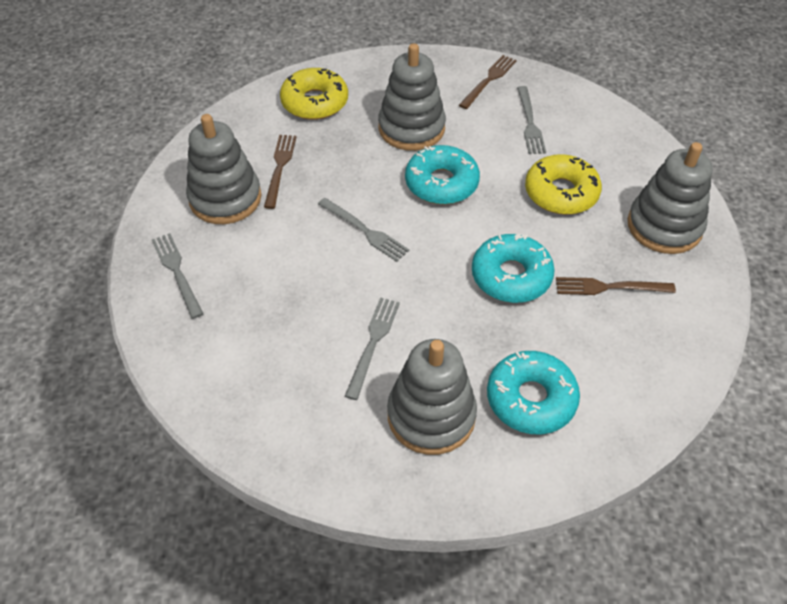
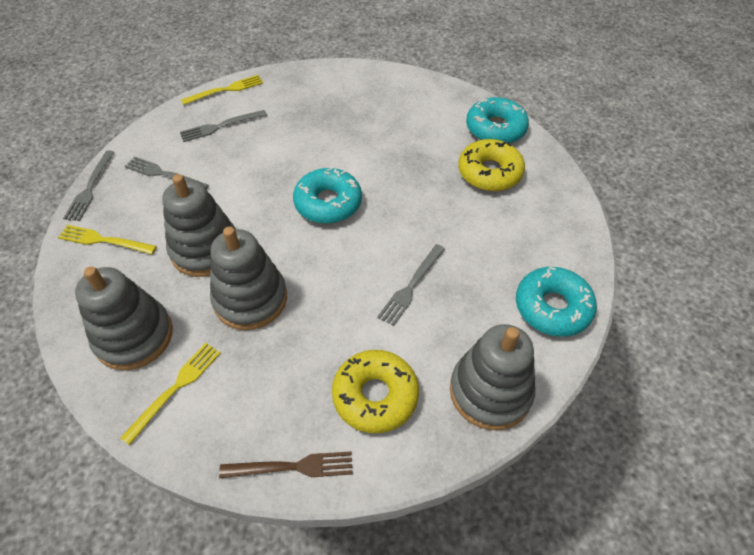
brown fork: 3 -> 1
yellow fork: 0 -> 3

